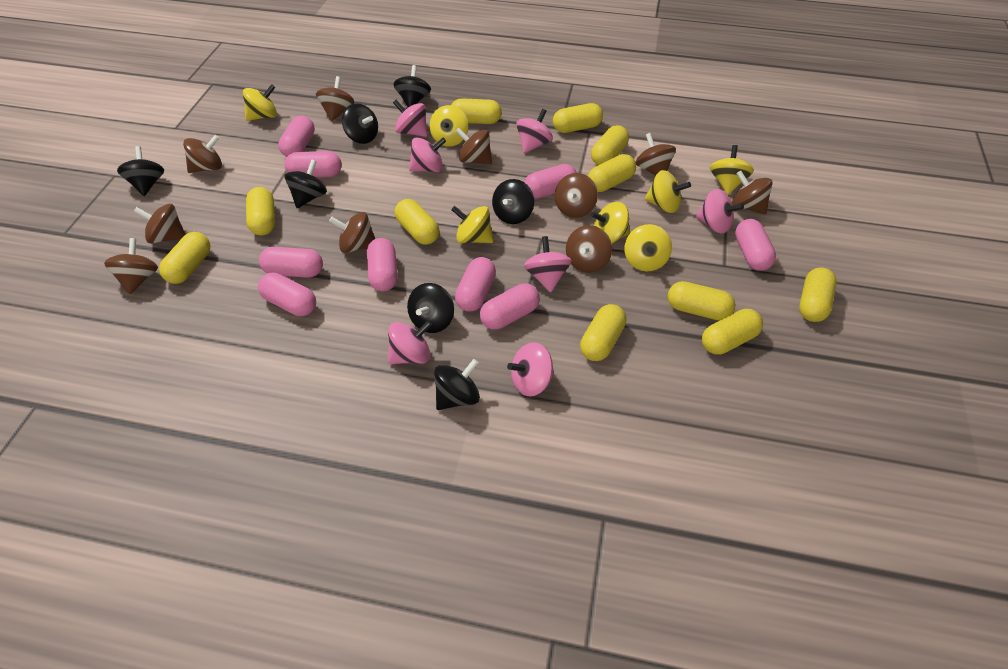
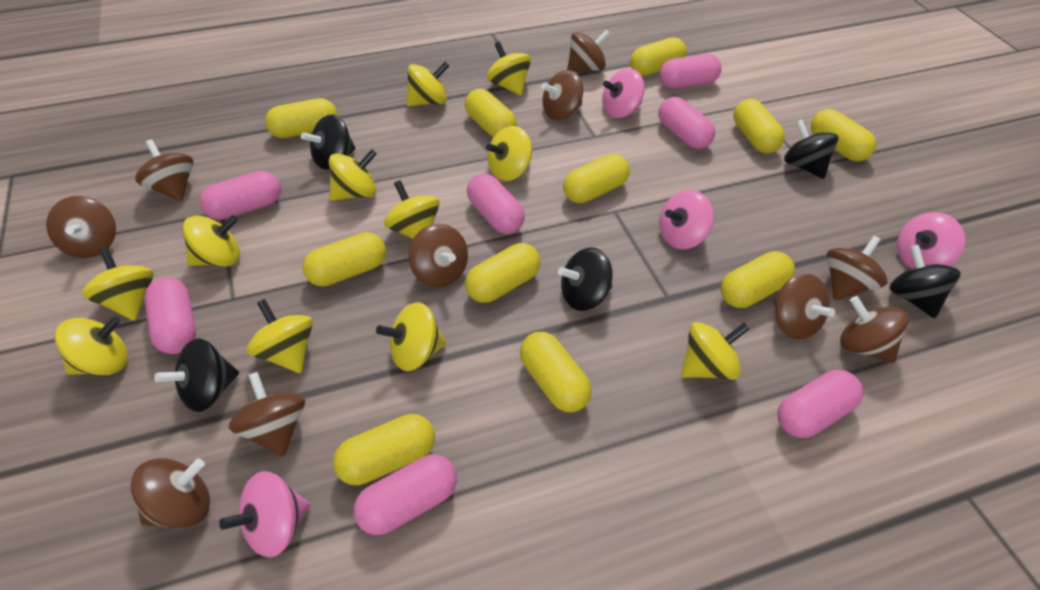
black spinning top: 7 -> 5
pink capsule: 9 -> 7
pink spinning top: 7 -> 4
yellow spinning top: 7 -> 11

